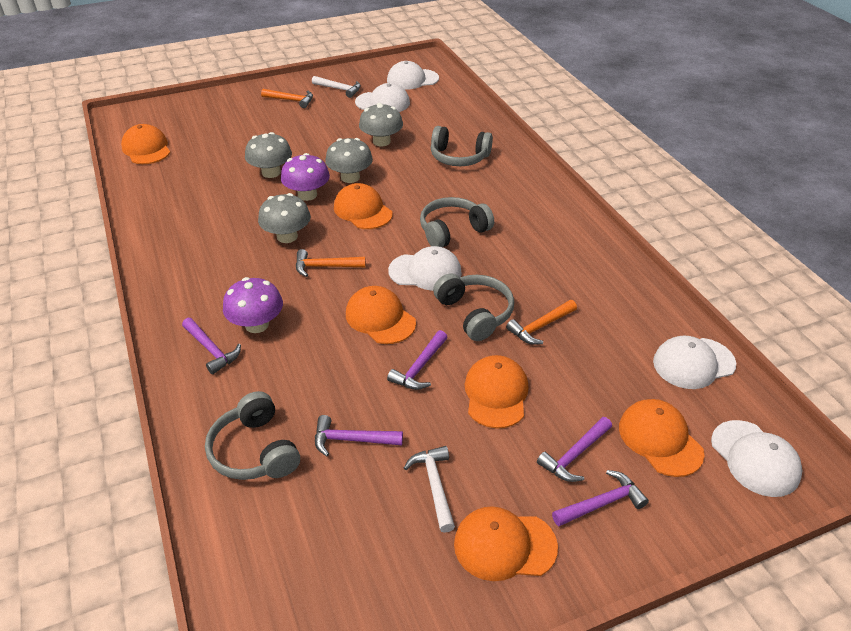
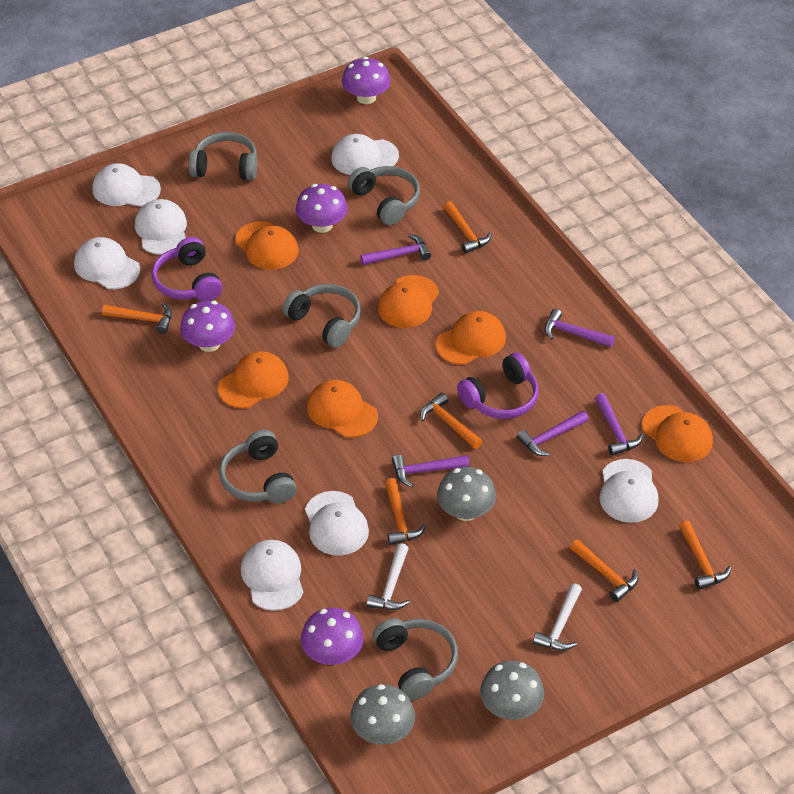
grey headphones: 4 -> 5
grey mushroom: 4 -> 3
orange hammer: 3 -> 6
purple headphones: 0 -> 2
purple mushroom: 2 -> 4
white cap: 5 -> 7

